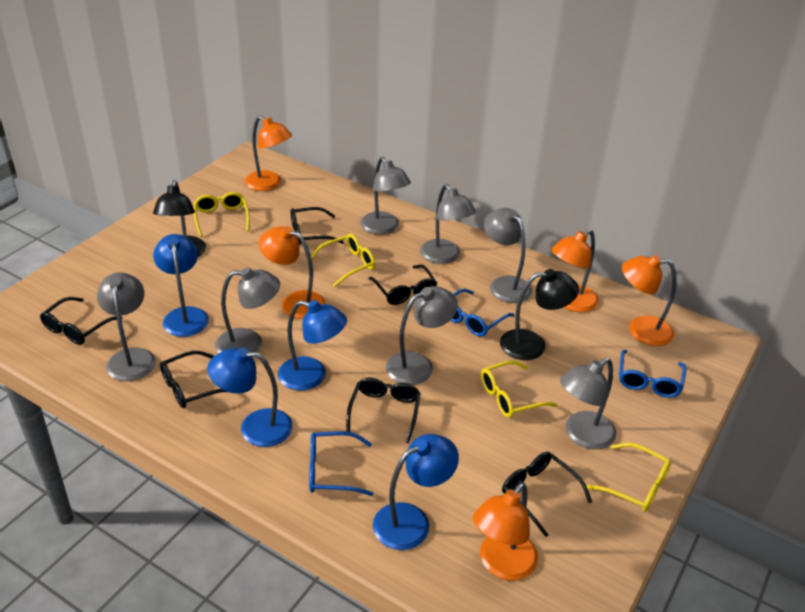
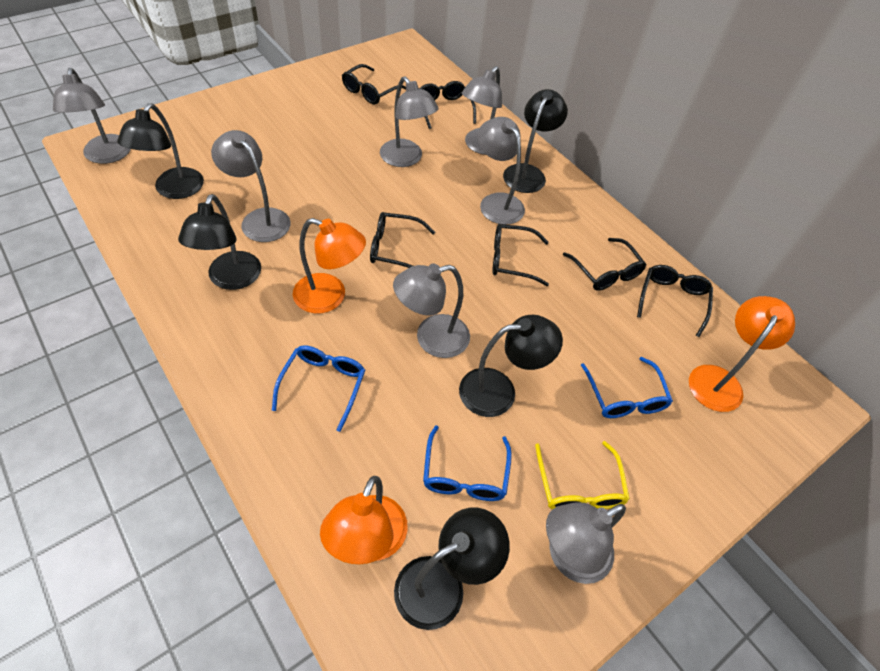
black lamp: 2 -> 5
blue lamp: 4 -> 0
orange lamp: 5 -> 3
yellow glasses: 4 -> 1

